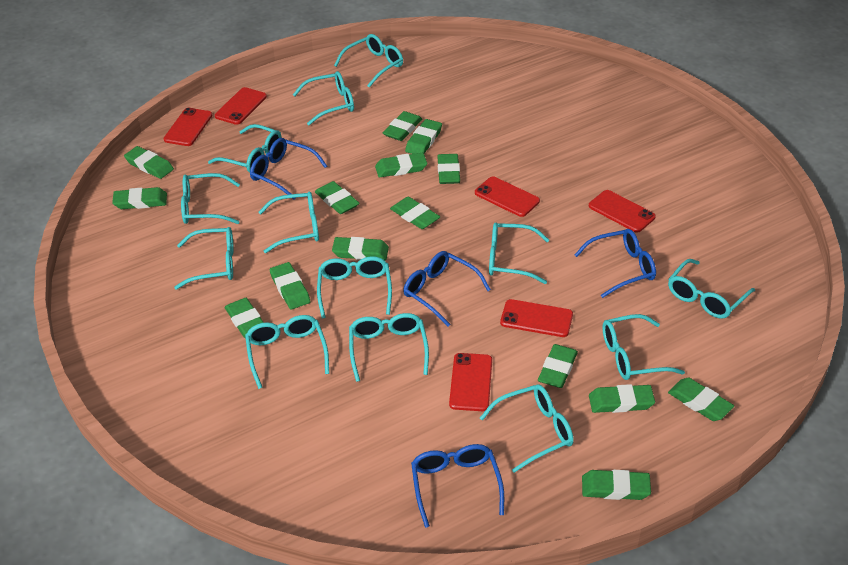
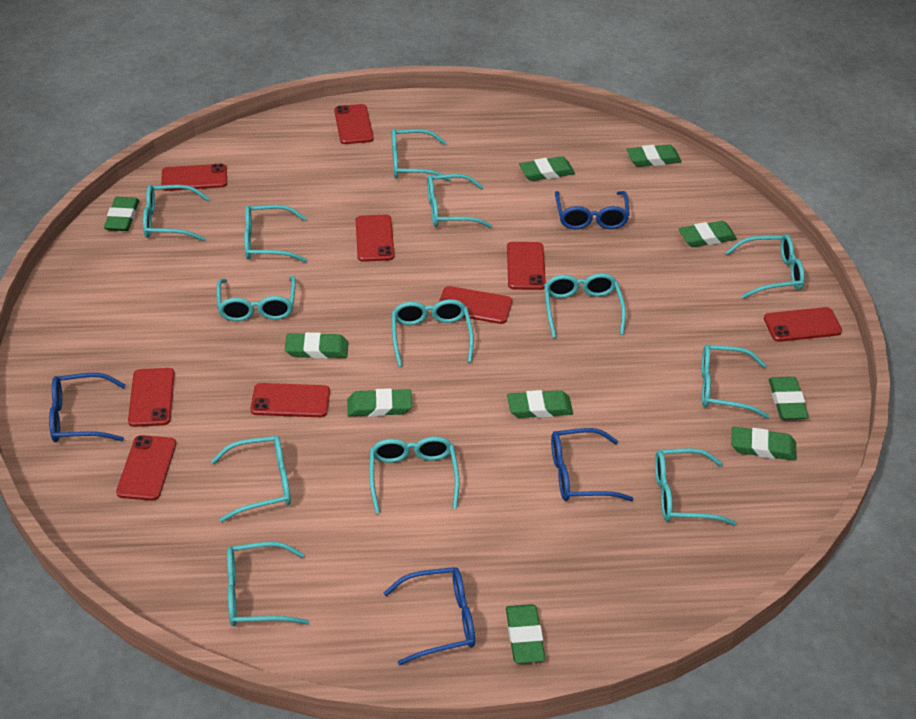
green eraser: 15 -> 10
red phone: 6 -> 9

